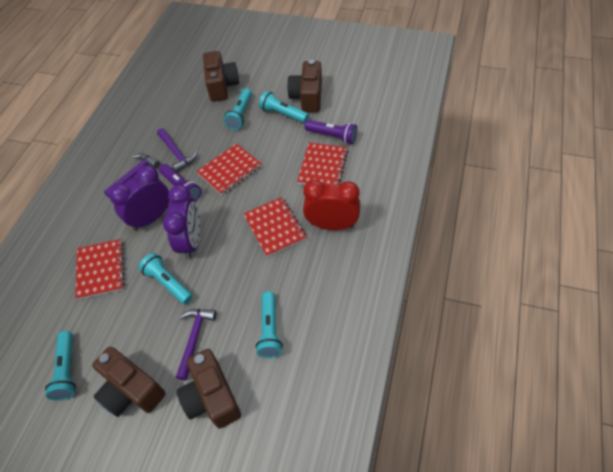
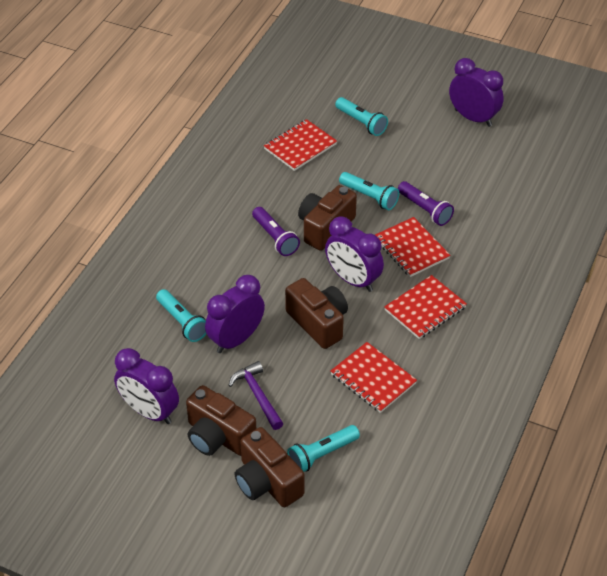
purple clock: 2 -> 4
purple hammer: 3 -> 1
red clock: 1 -> 0
turquoise flashlight: 5 -> 4

